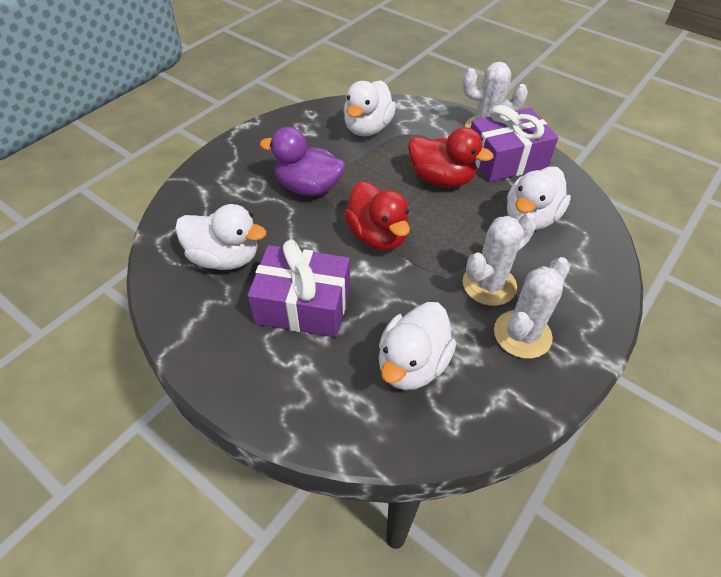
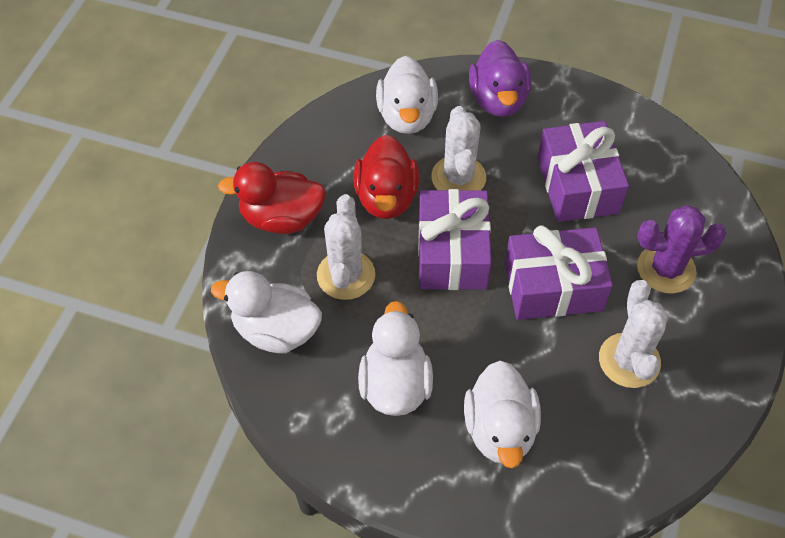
purple cactus: 0 -> 1
purple gift: 2 -> 3

